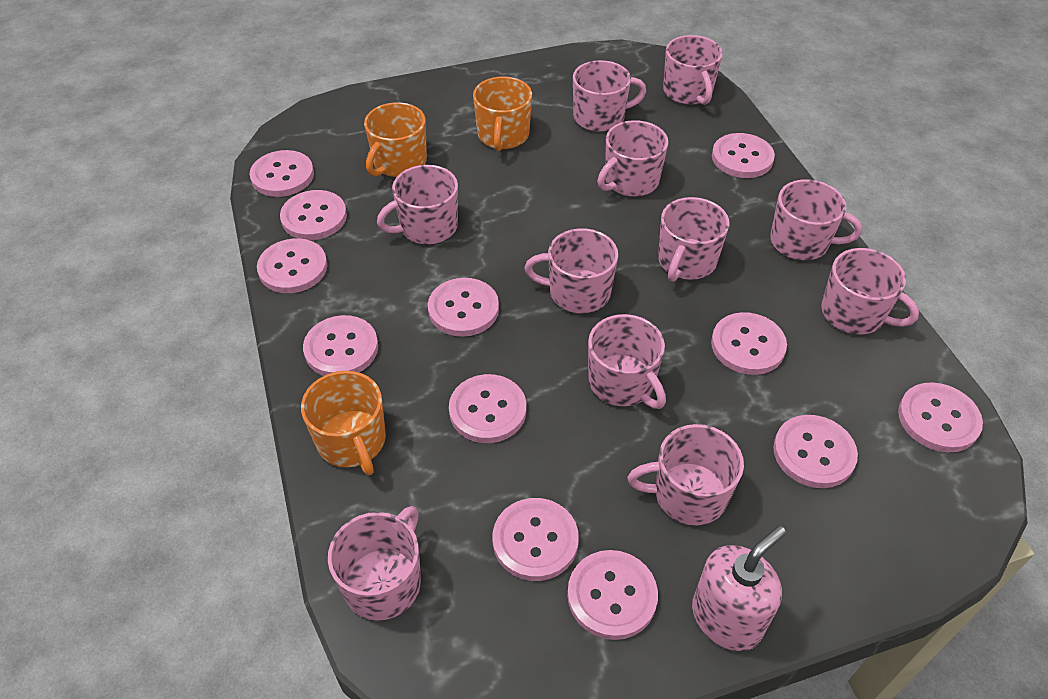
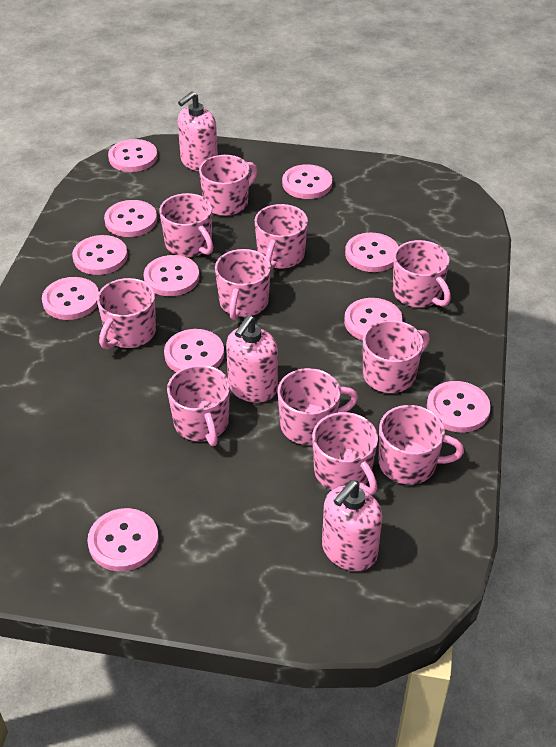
orange mug: 3 -> 0
pink button: 12 -> 11
pink soap dispenser: 1 -> 3

